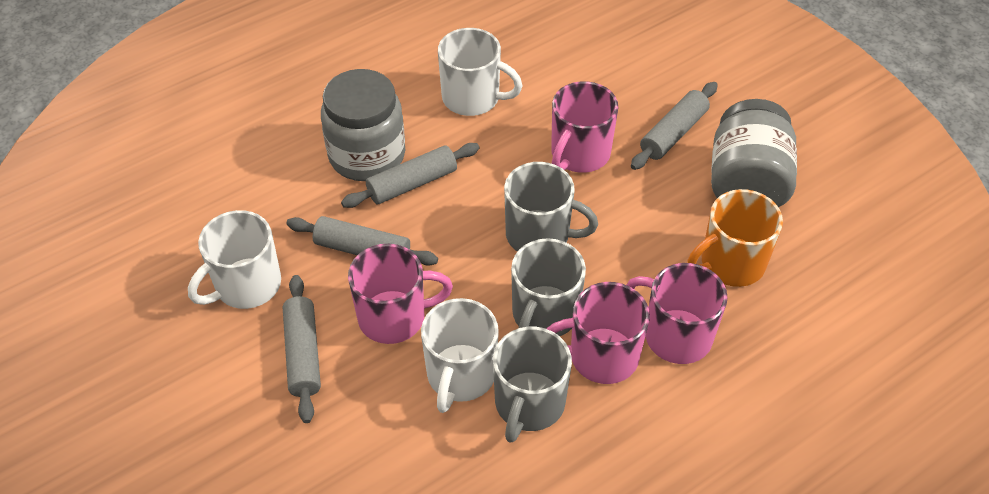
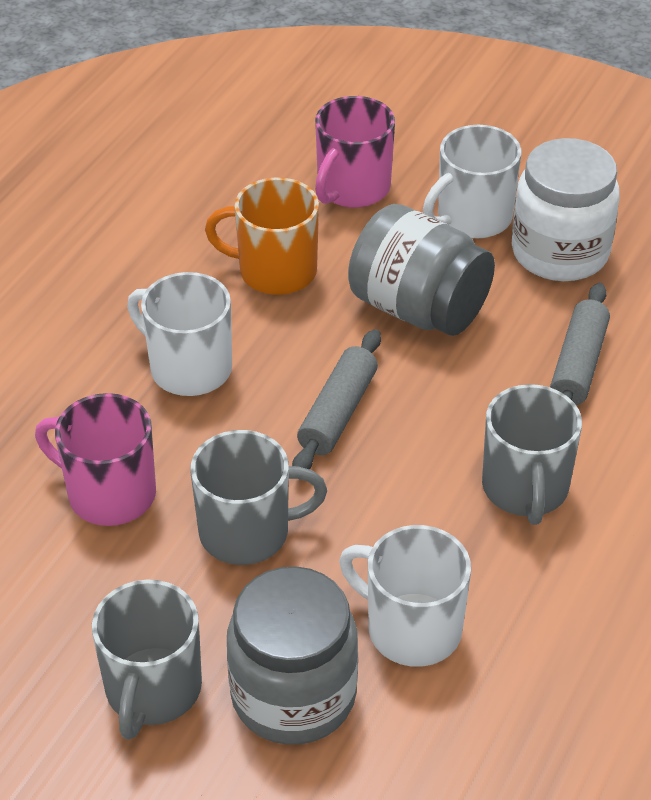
grey rolling pin: 4 -> 2
pink mug: 4 -> 2
white jar: 0 -> 1

